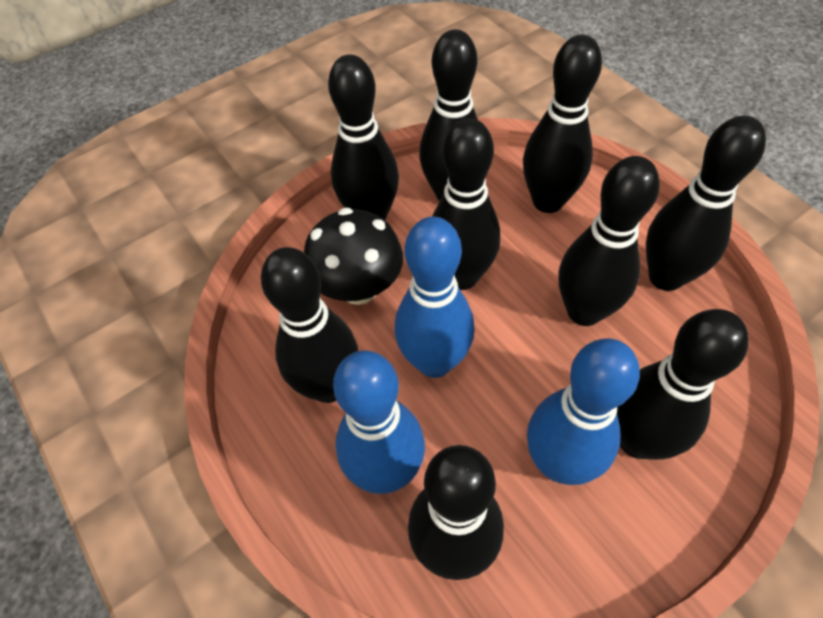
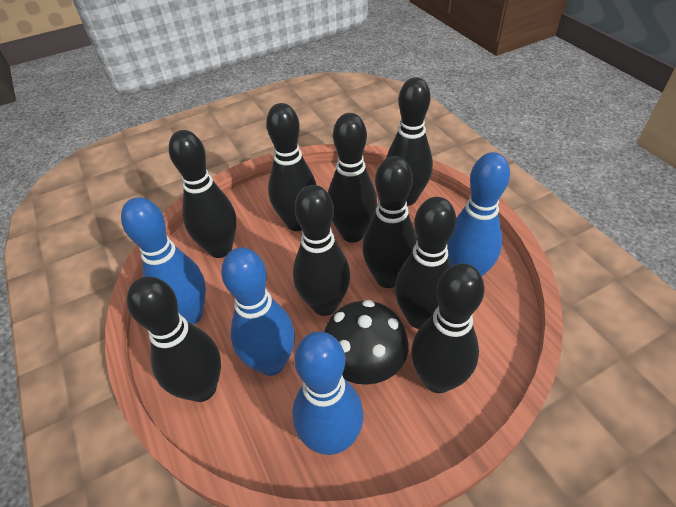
blue bowling pin: 3 -> 4

